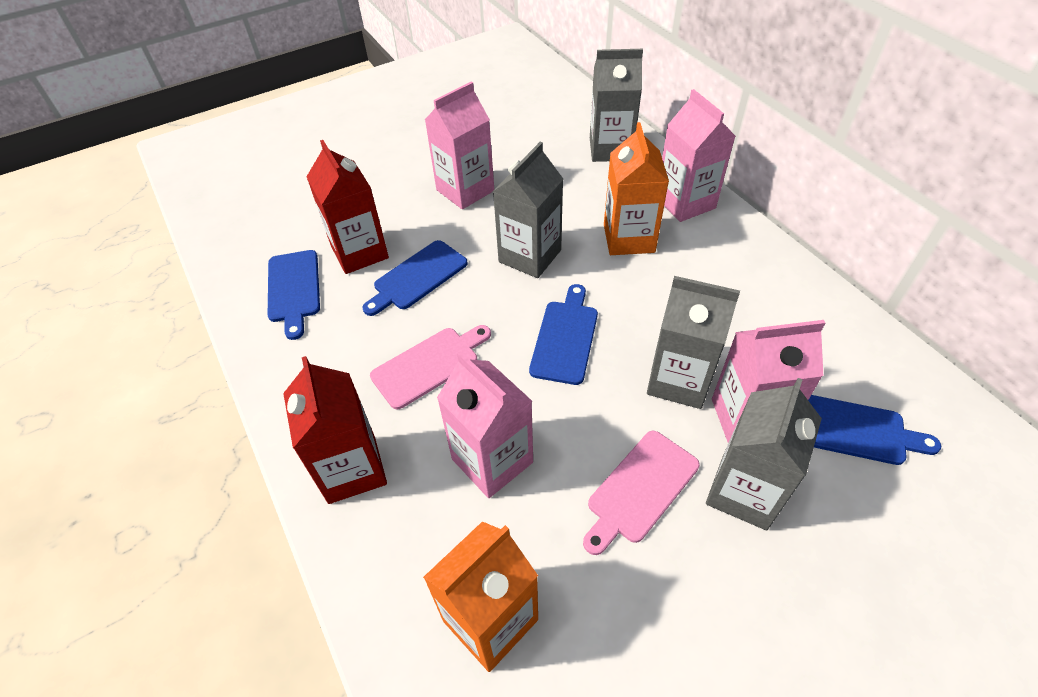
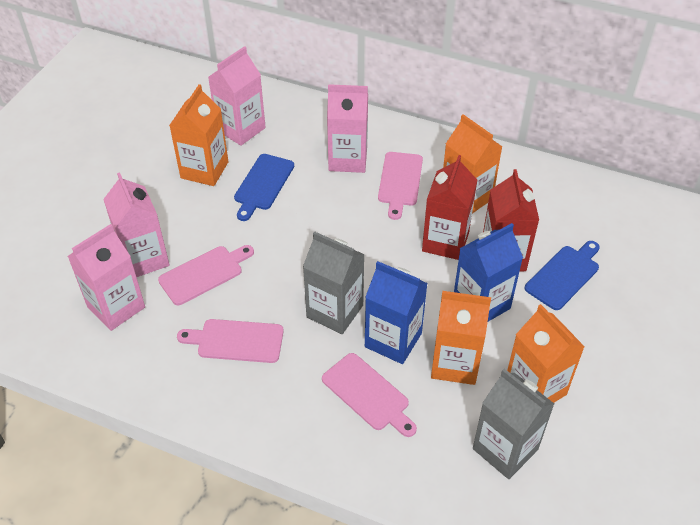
blue carton: 0 -> 2
blue cutting board: 4 -> 2
grey carton: 4 -> 2
orange carton: 2 -> 4
pink cutting board: 2 -> 4

